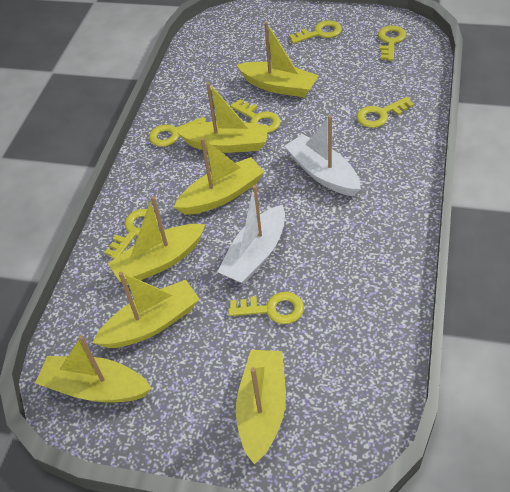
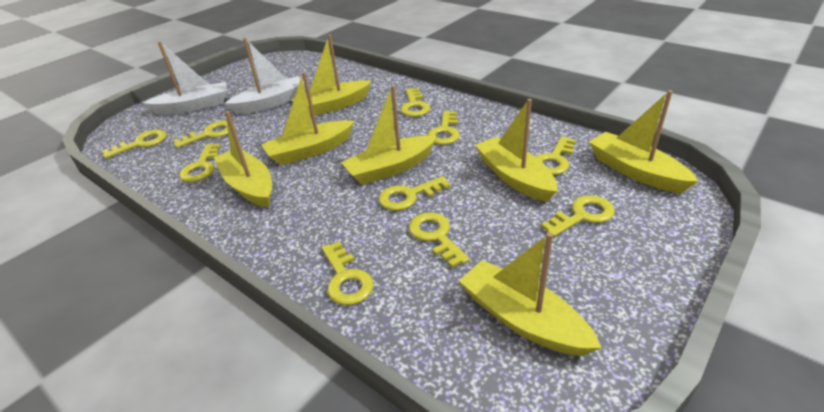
yellow key: 7 -> 10

